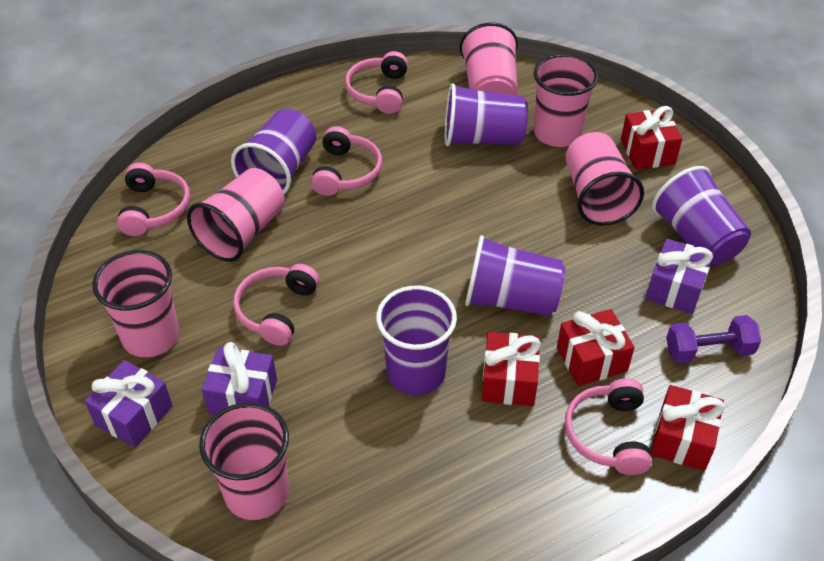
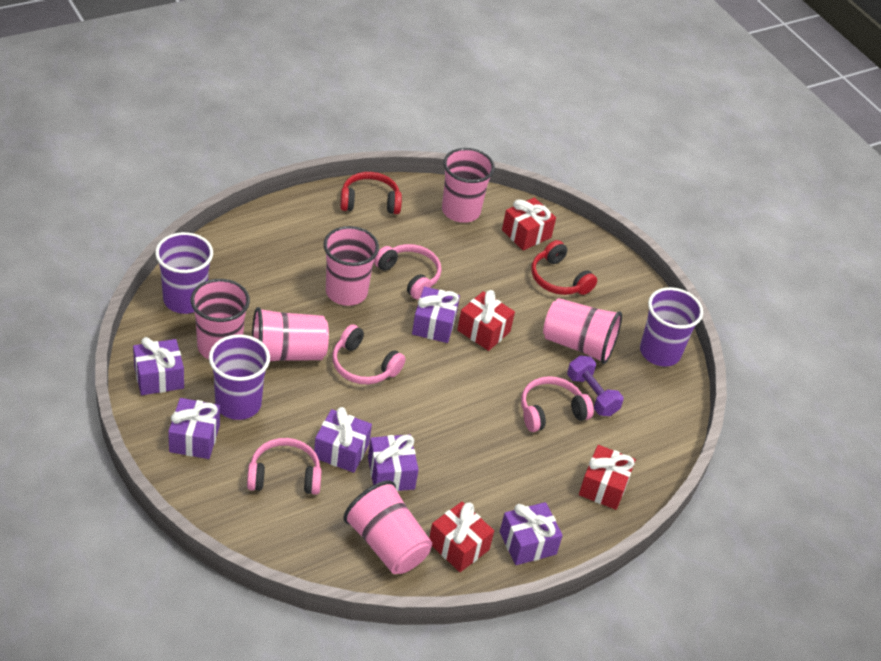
pink headphones: 5 -> 4
purple cup: 5 -> 3
purple gift: 3 -> 6
red headphones: 0 -> 2

